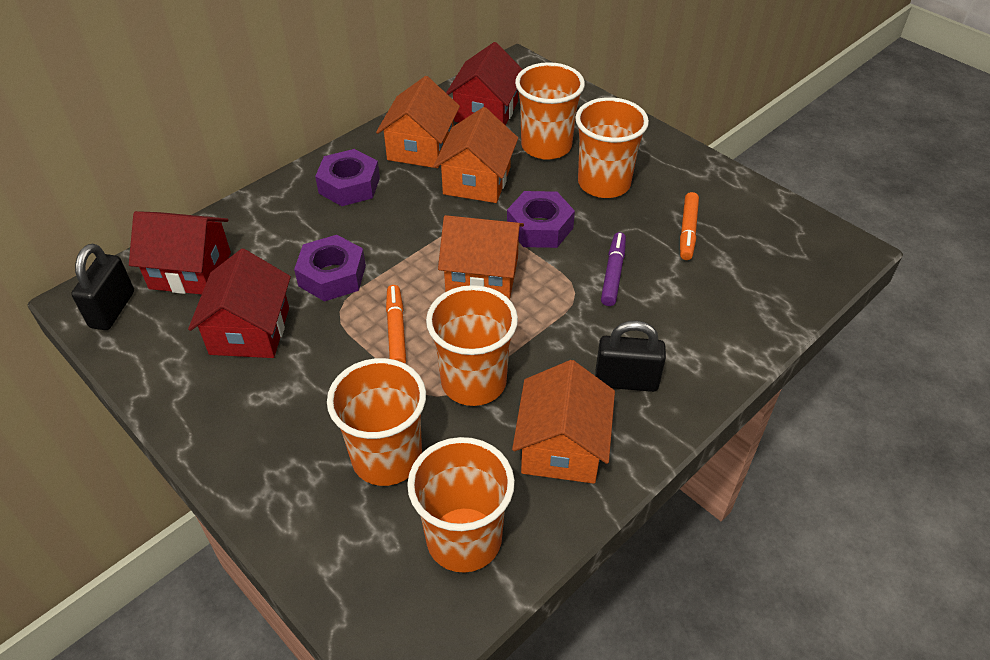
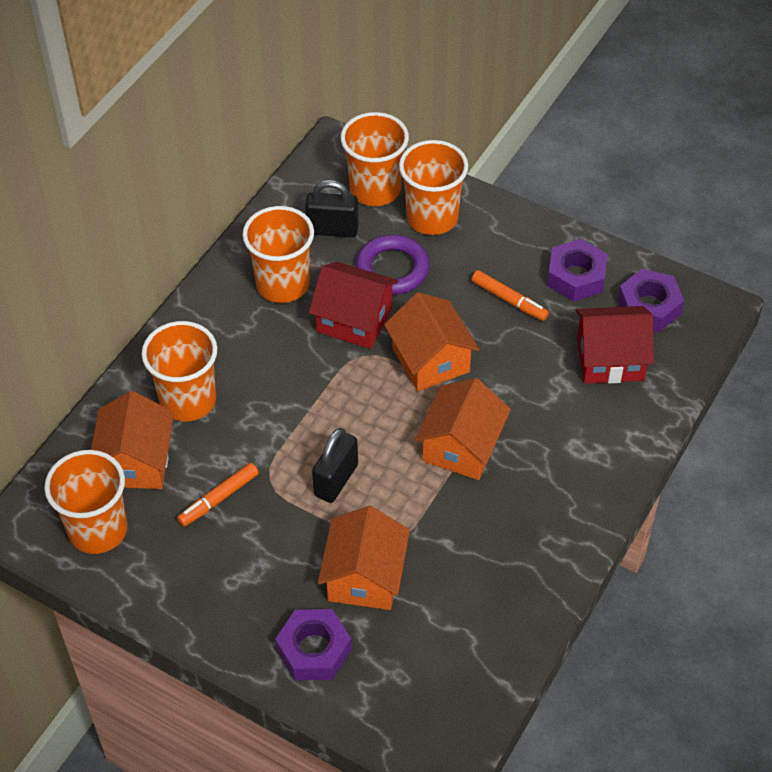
purple marker: 1 -> 0
purple ring: 0 -> 1
red house: 3 -> 2

